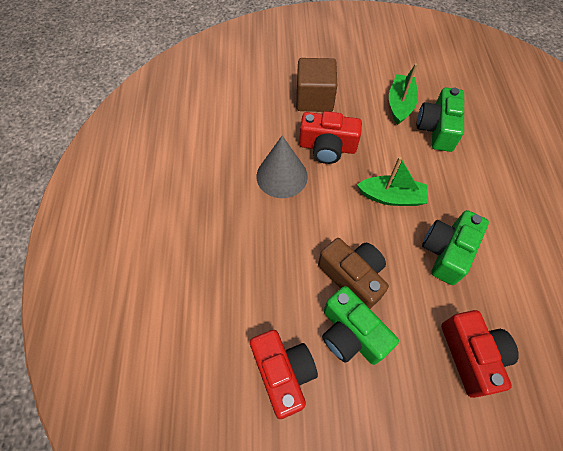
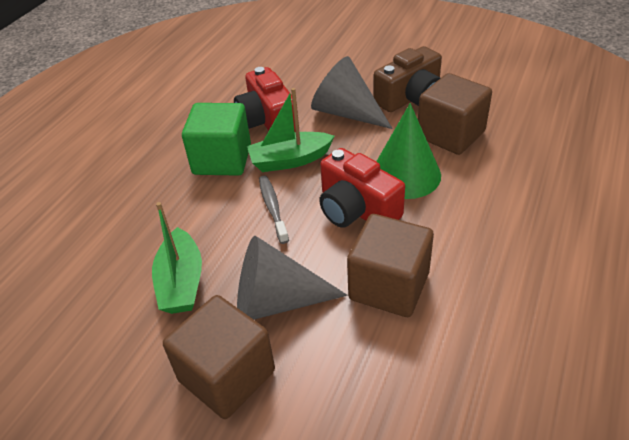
brown cube: 1 -> 3
green camera: 3 -> 0
green cone: 0 -> 1
green cube: 0 -> 1
grey cone: 1 -> 2
grey toothbrush: 0 -> 1
red camera: 3 -> 2

